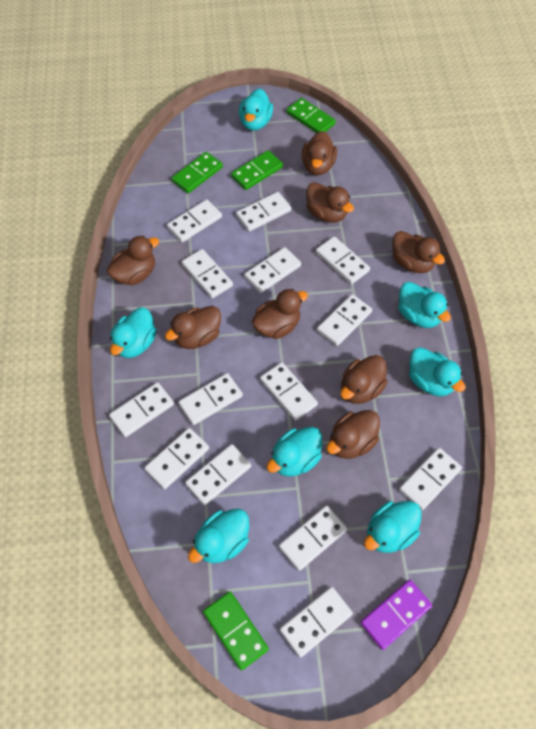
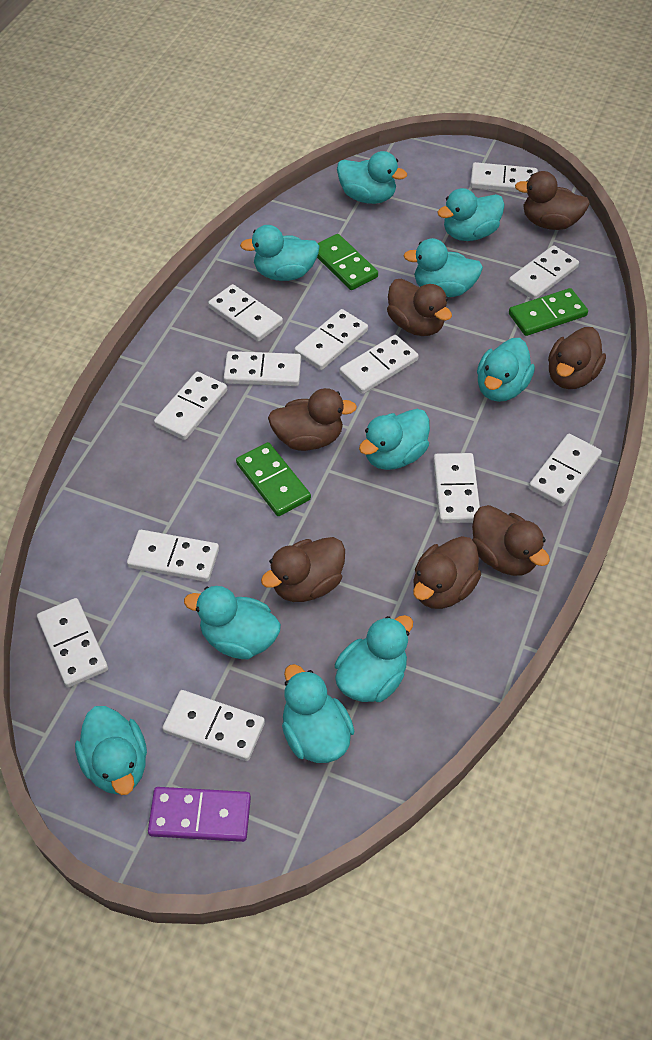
brown duck: 8 -> 7
green domino: 4 -> 3
turquoise duck: 7 -> 10
white domino: 14 -> 12

